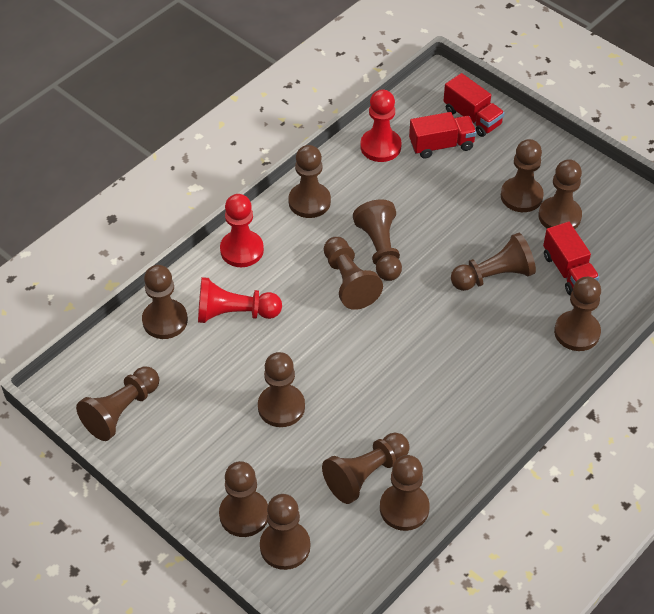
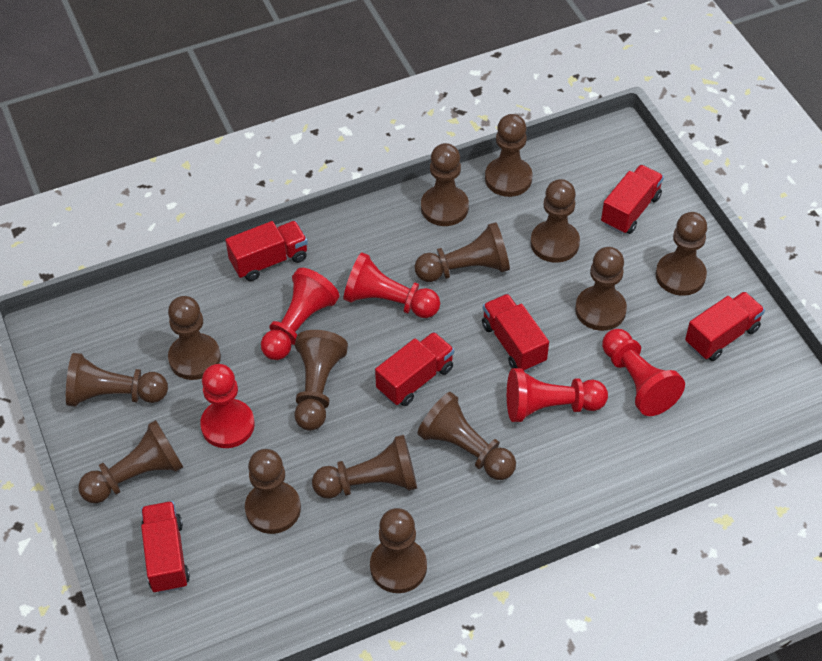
red pawn: 3 -> 5
red truck: 3 -> 6

